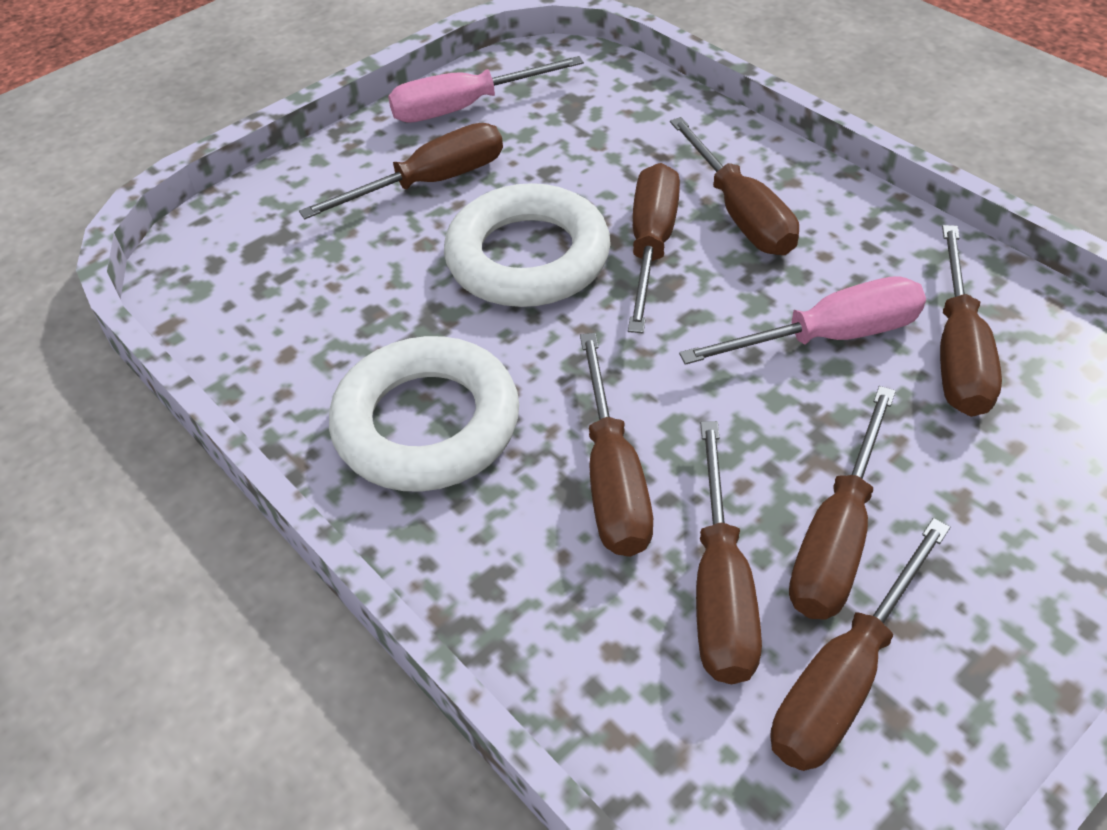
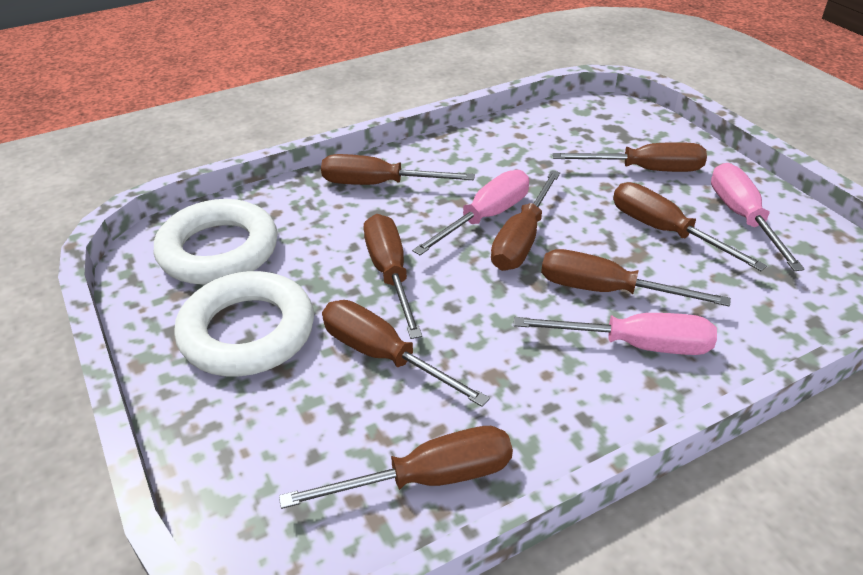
pink screwdriver: 2 -> 3

